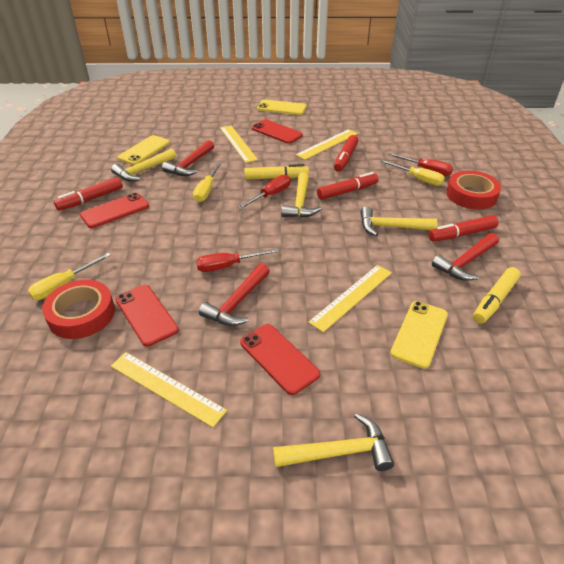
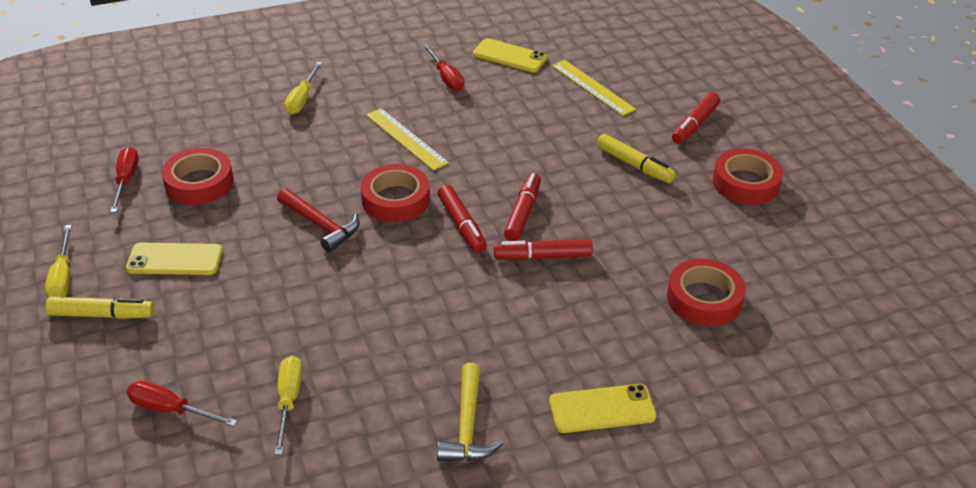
red hammer: 3 -> 1
red phone: 4 -> 0
red tape: 2 -> 4
yellow hammer: 4 -> 1
yellow ruler: 4 -> 2

